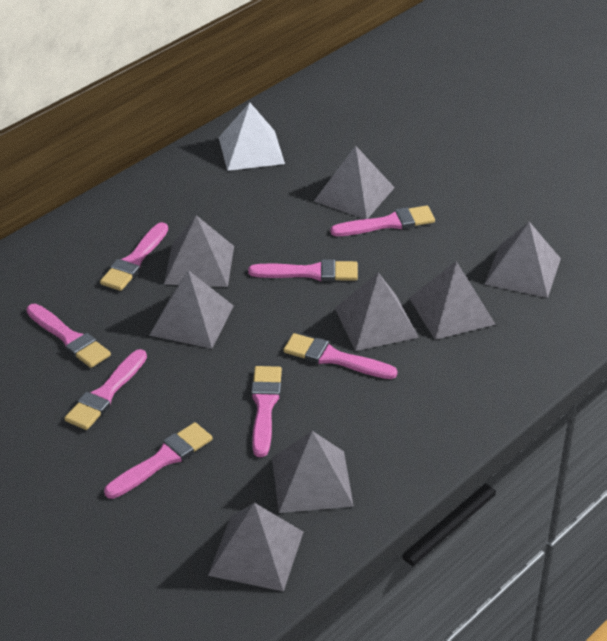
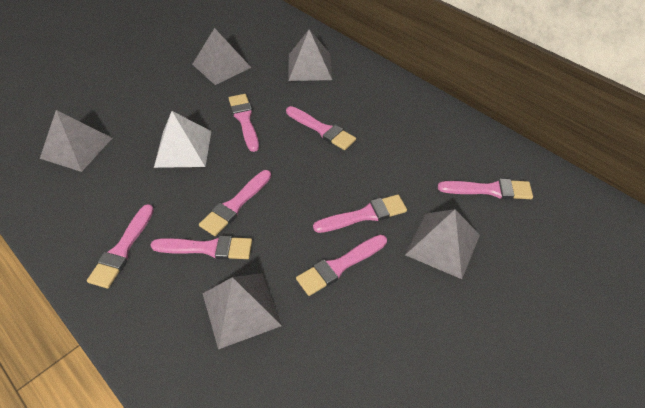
grey pyramid: 8 -> 5

